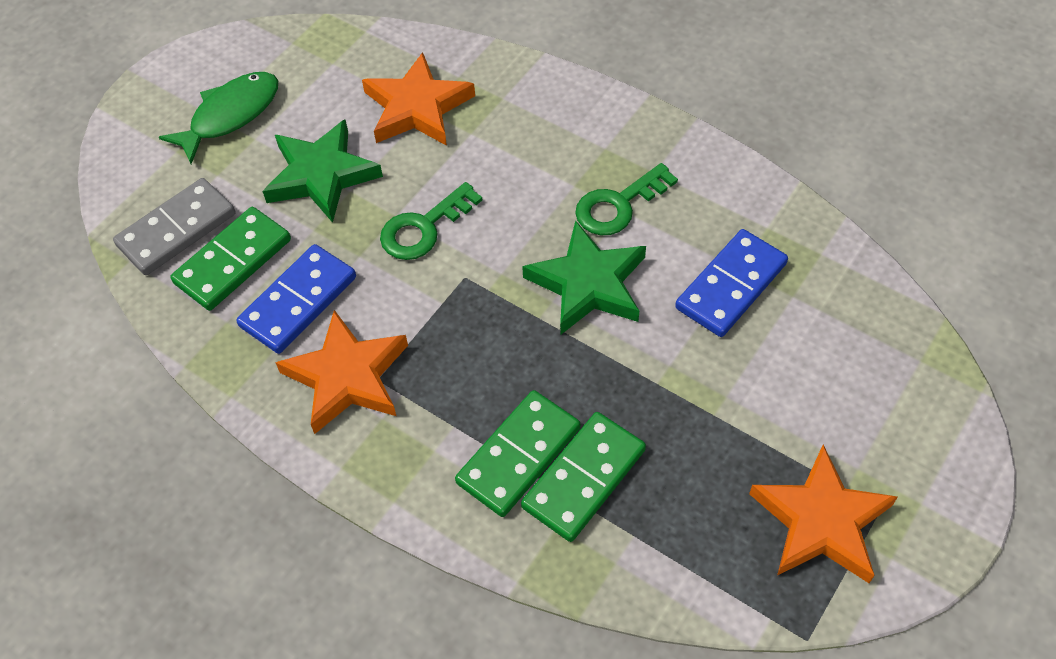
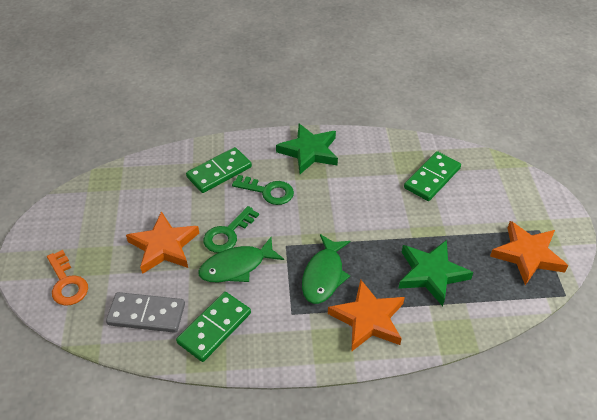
blue domino: 2 -> 0
green fish: 1 -> 2
orange key: 0 -> 1

